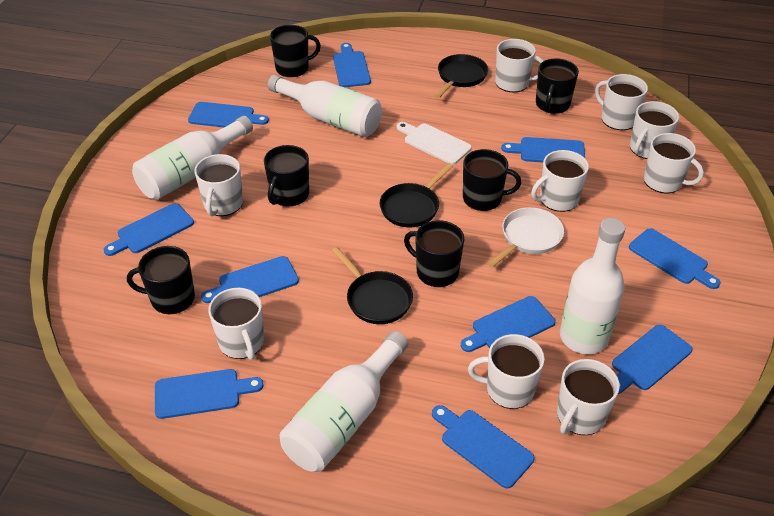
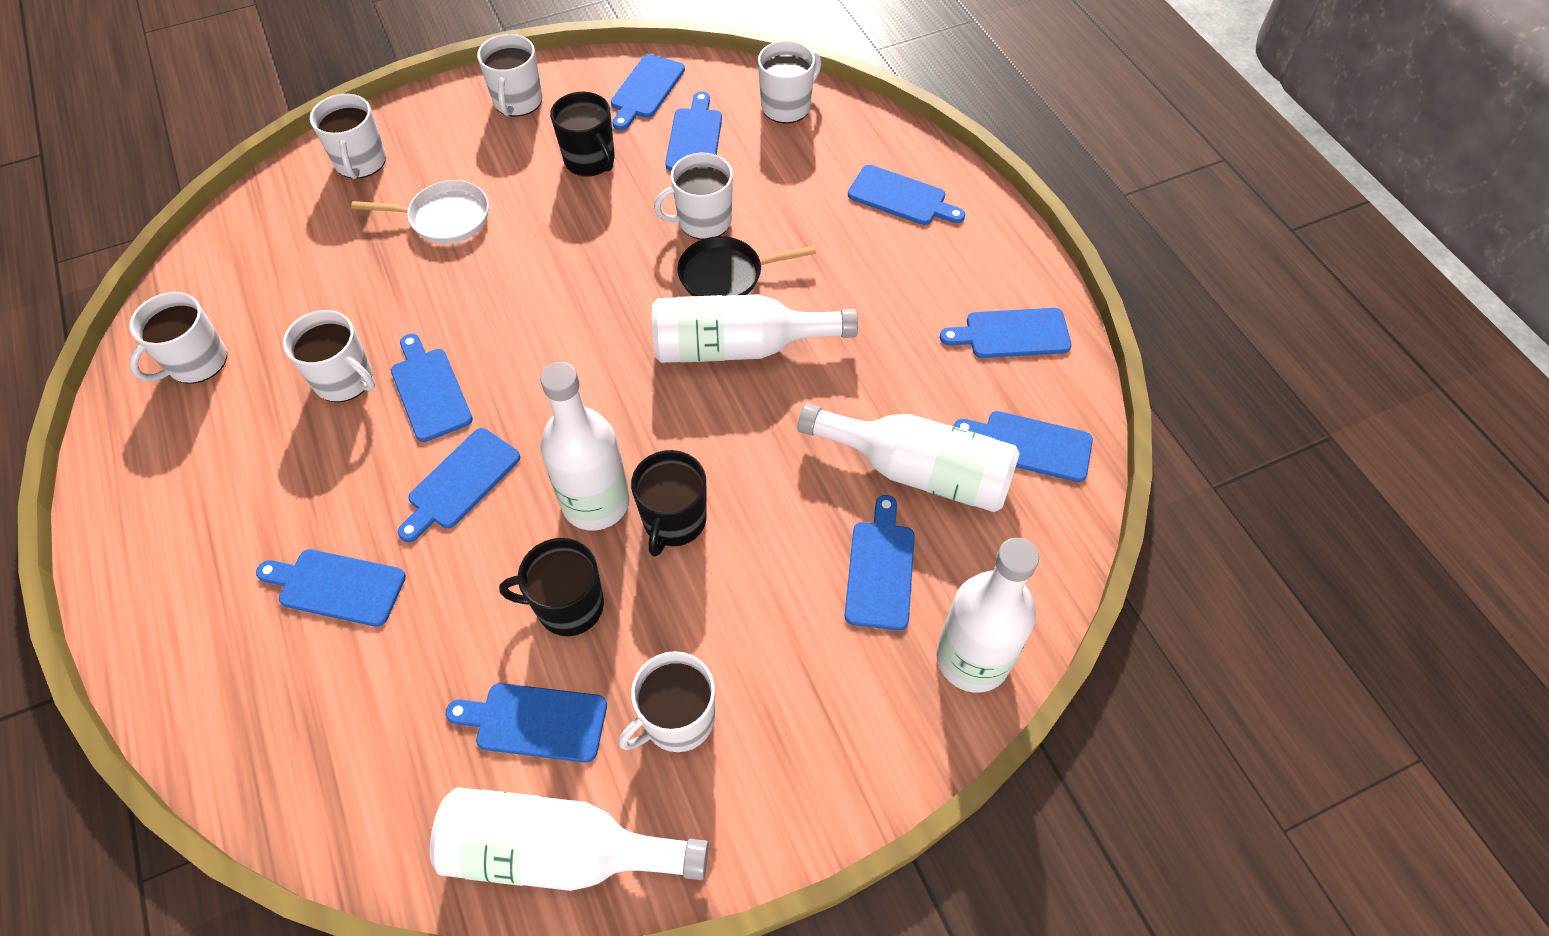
black mug: 6 -> 3
black pan: 3 -> 1
white bottle: 4 -> 5
white cutting board: 1 -> 0
white mug: 9 -> 7

